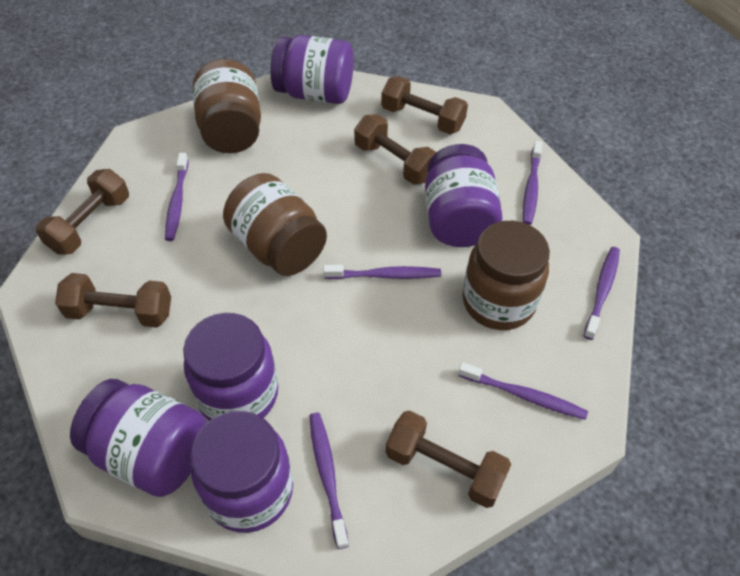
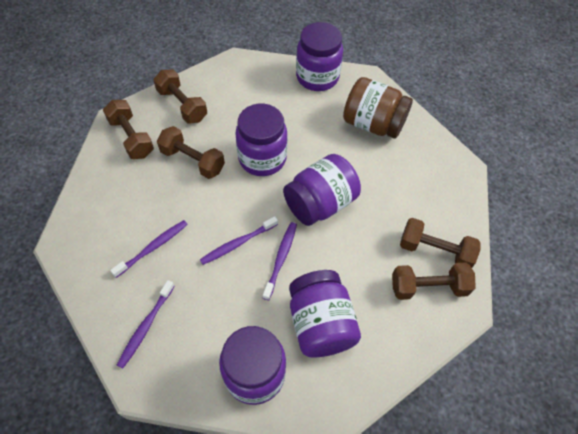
brown jar: 3 -> 1
purple toothbrush: 6 -> 4

